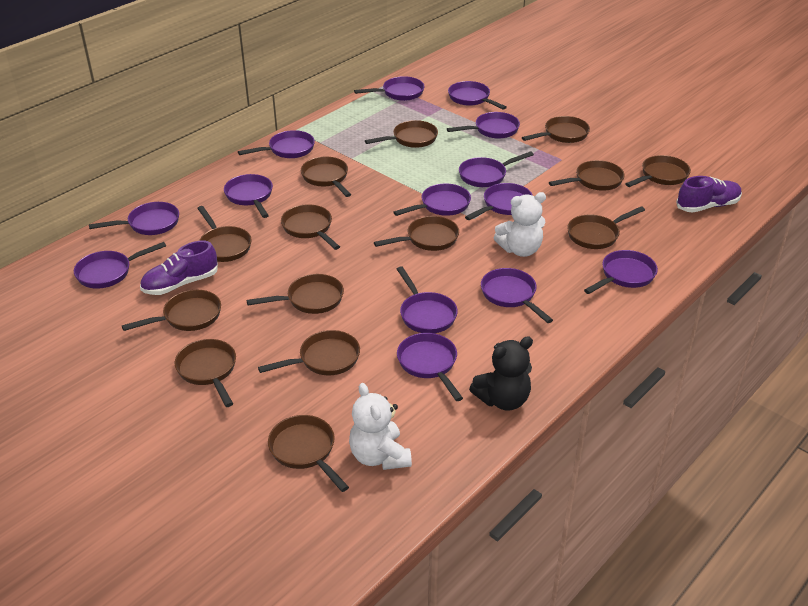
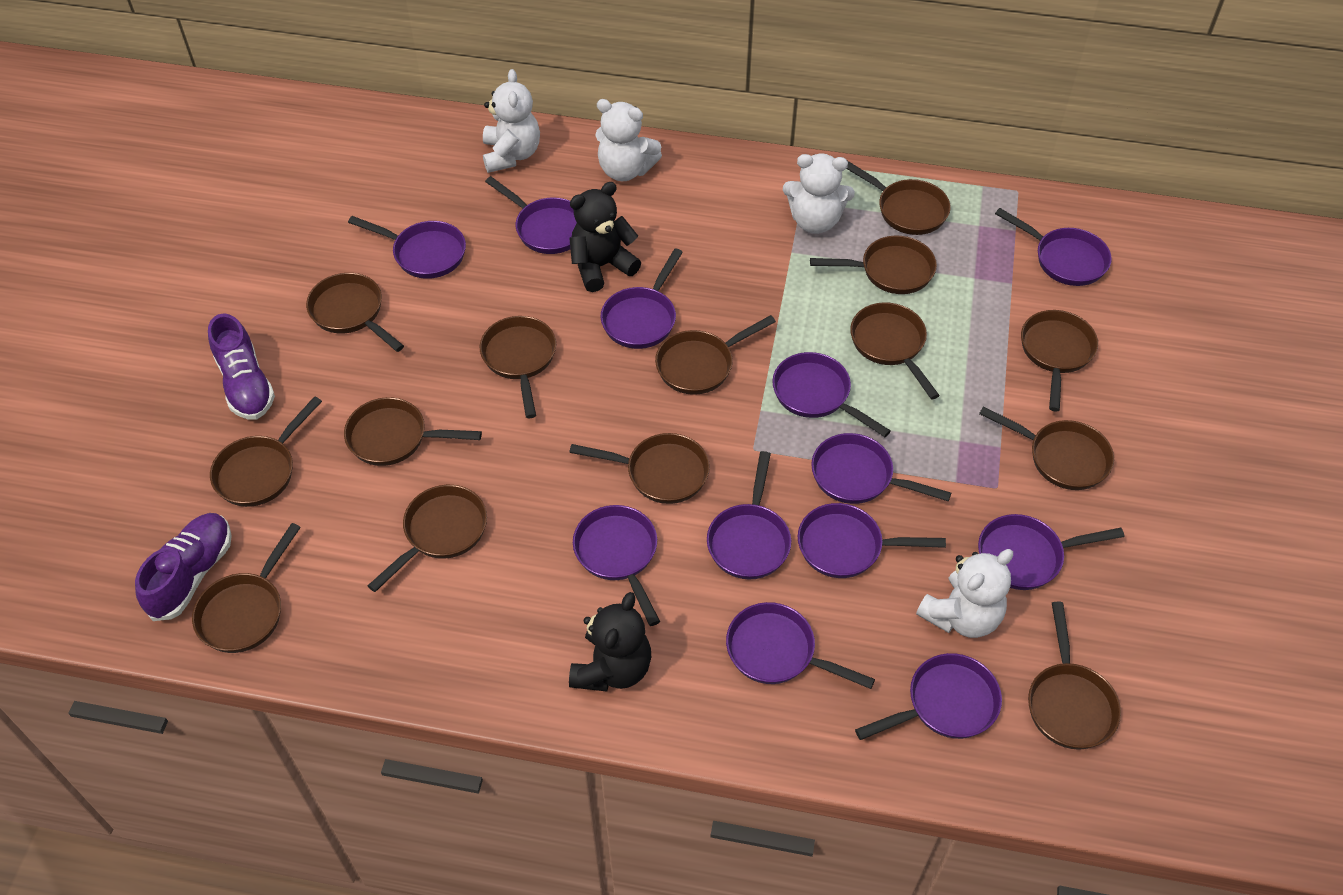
black teddy bear: 1 -> 2
purple pan: 14 -> 12
white teddy bear: 2 -> 4

